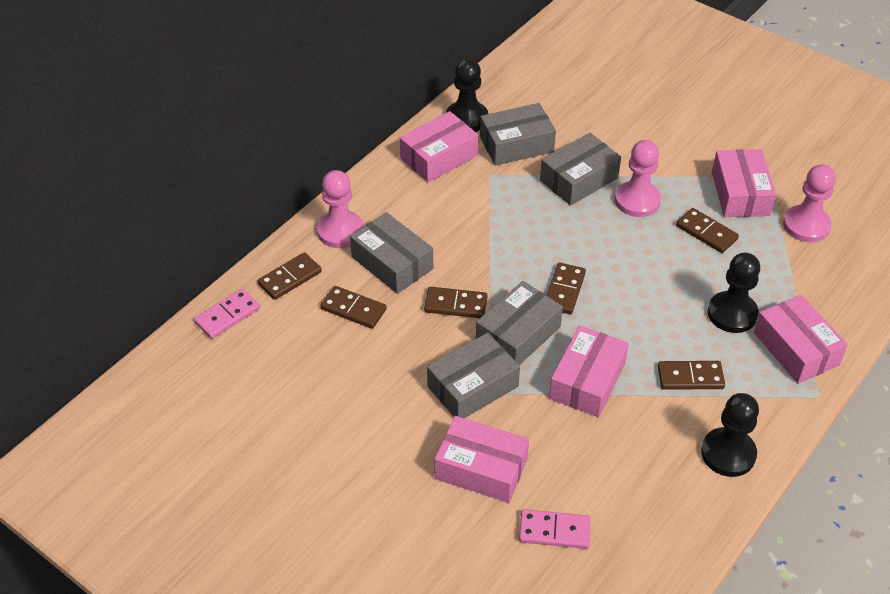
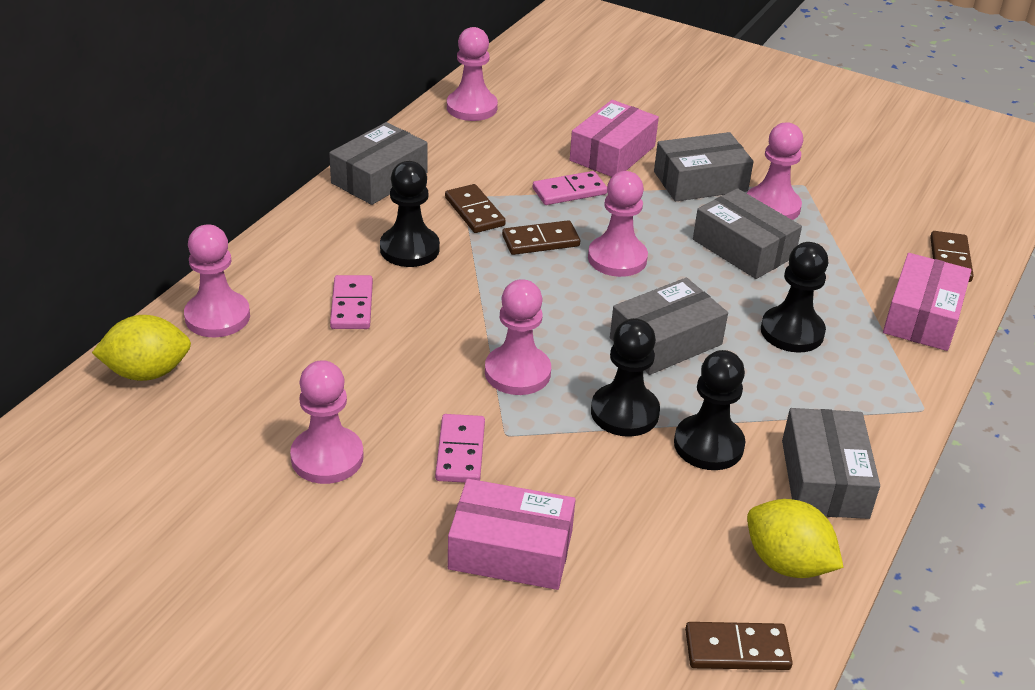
black pawn: 3 -> 4
brown domino: 6 -> 4
pink box: 5 -> 3
pink domino: 2 -> 3
pink pawn: 3 -> 6
yellow lemon: 0 -> 2

